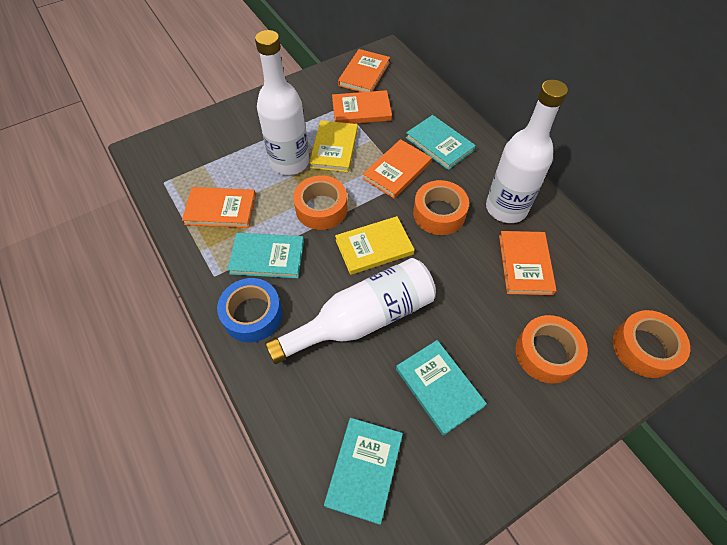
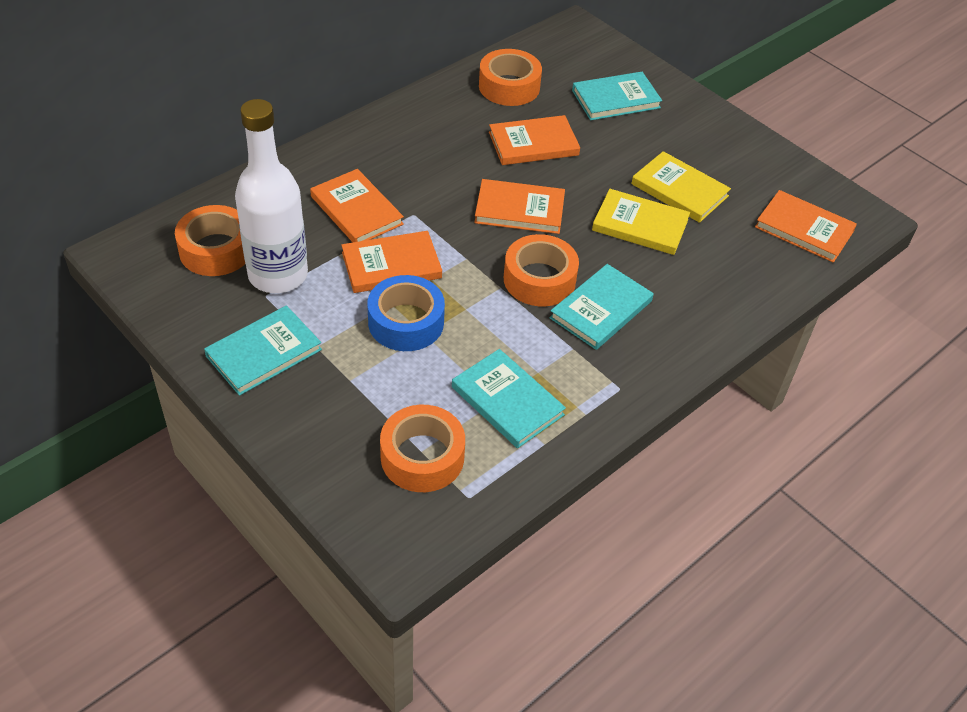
white bottle: 3 -> 1

